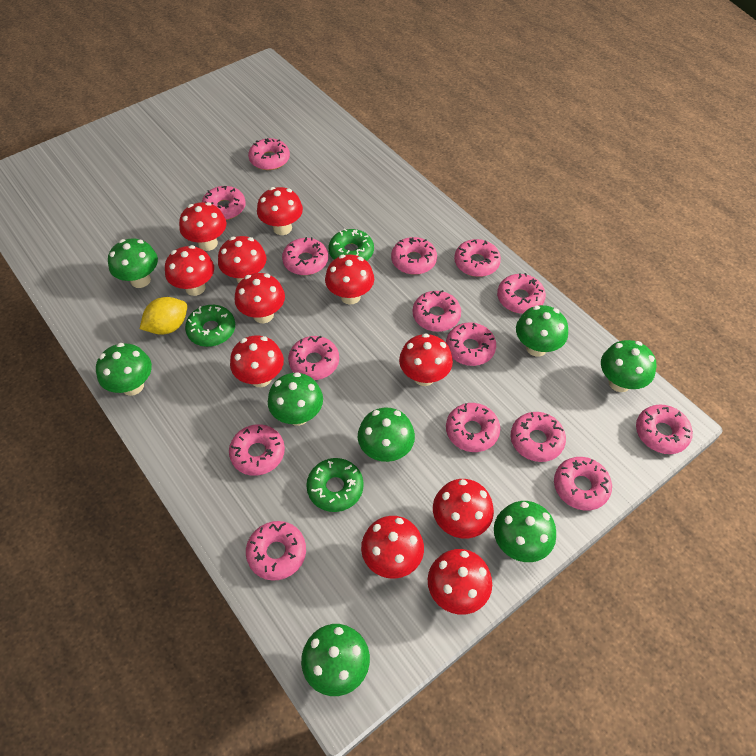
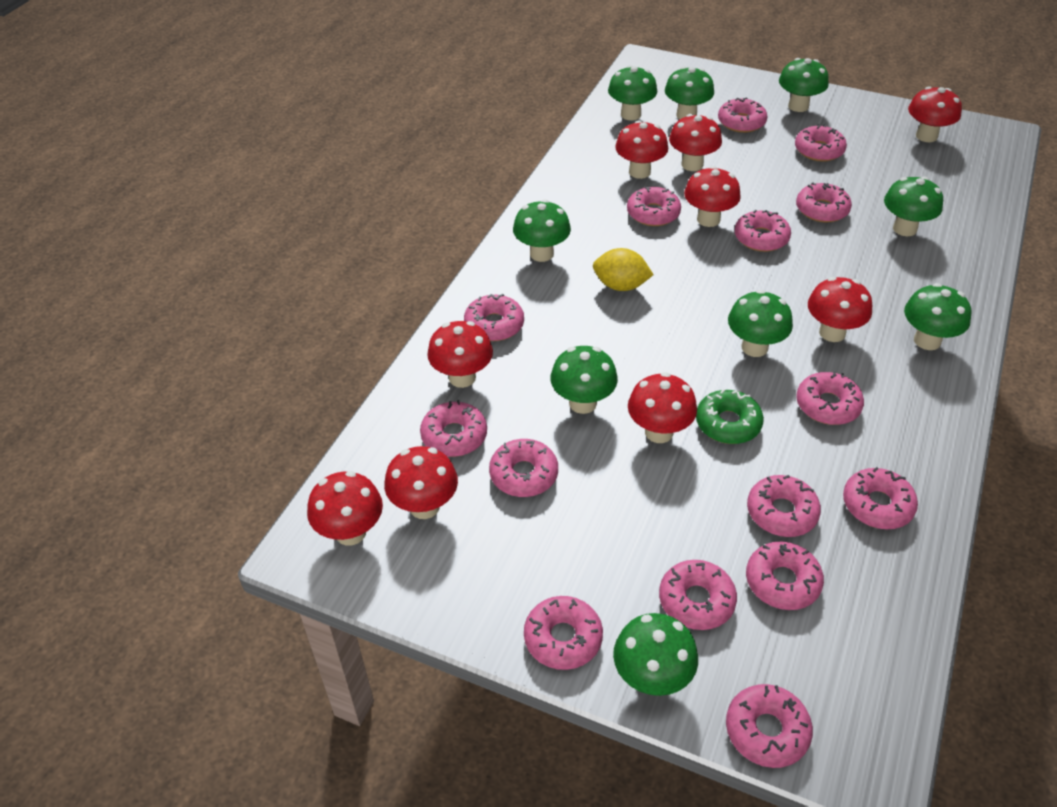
green donut: 3 -> 1
green mushroom: 8 -> 9
red mushroom: 11 -> 9

